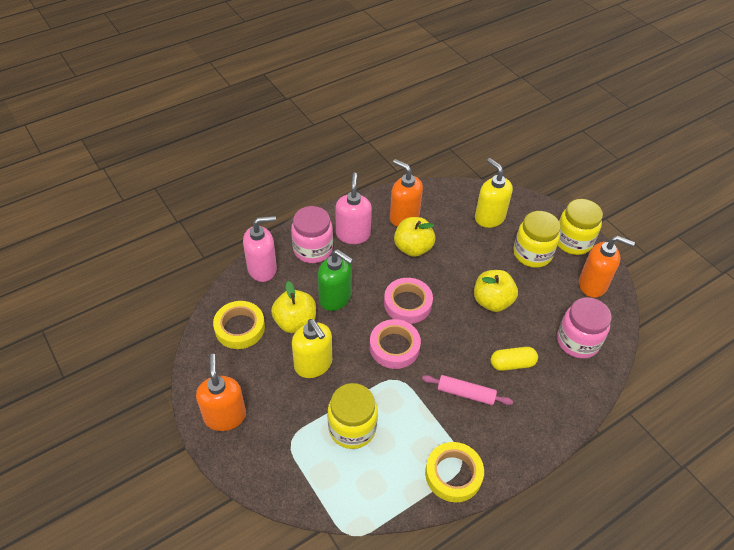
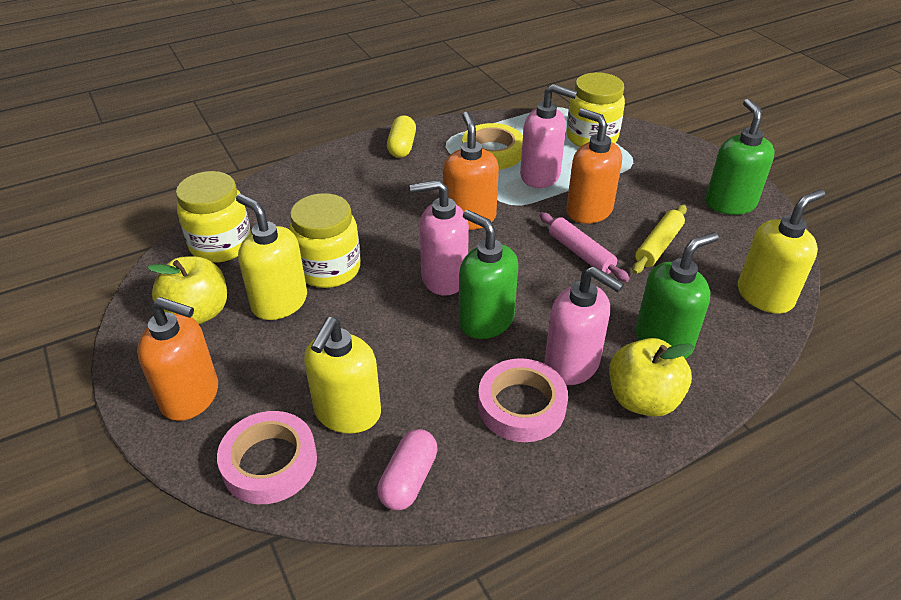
green soap dispenser: 1 -> 3
pink capsule: 0 -> 1
pink jar: 2 -> 0
pink soap dispenser: 2 -> 3
yellow apple: 3 -> 2
yellow rolling pin: 0 -> 1
yellow soap dispenser: 2 -> 3
yellow tape: 2 -> 1

